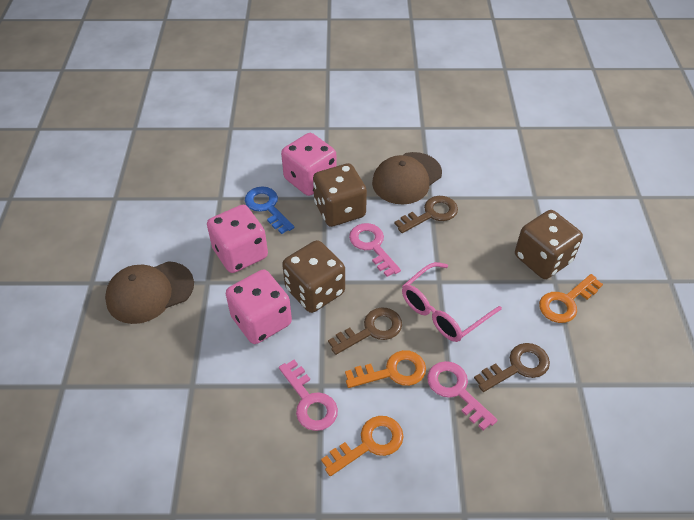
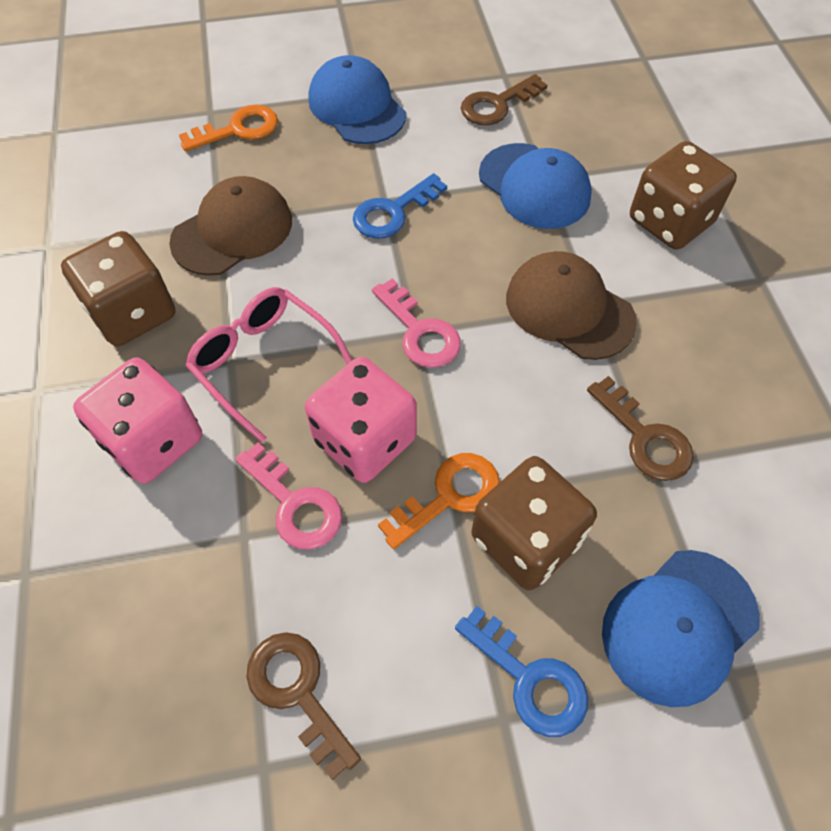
blue cap: 0 -> 3
blue key: 1 -> 2
orange key: 3 -> 2
pink dice: 3 -> 2
pink key: 3 -> 2

